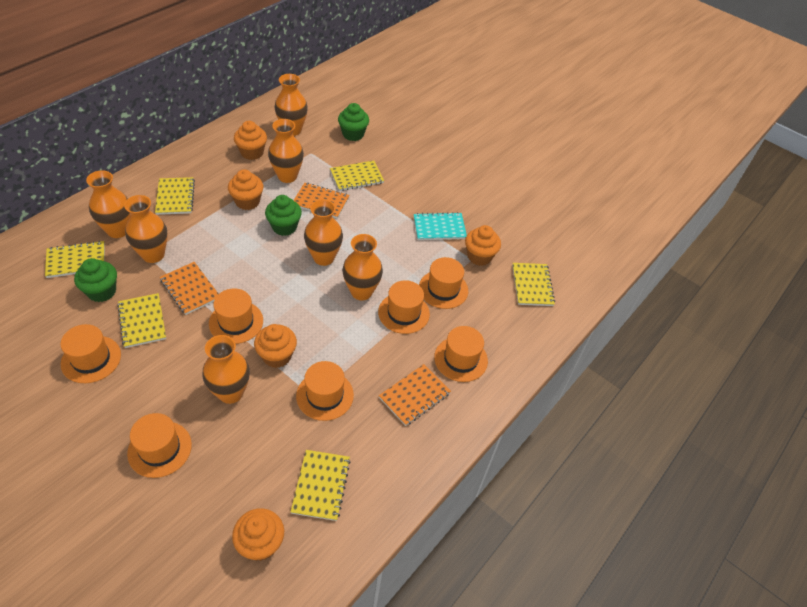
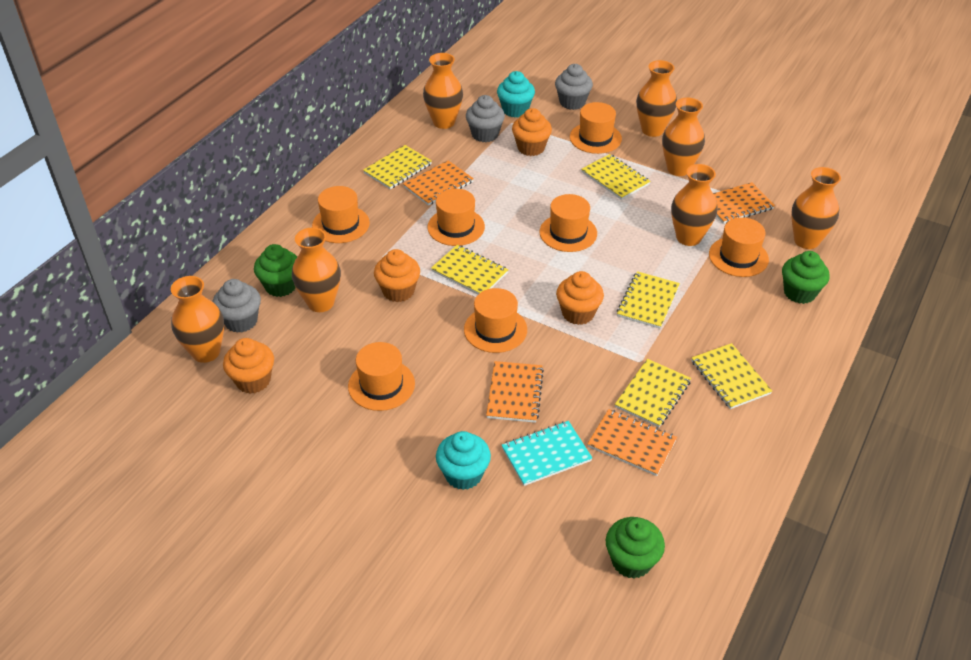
grey cupcake: 0 -> 3
orange cupcake: 5 -> 4
orange notebook: 3 -> 4
turquoise cupcake: 0 -> 2

